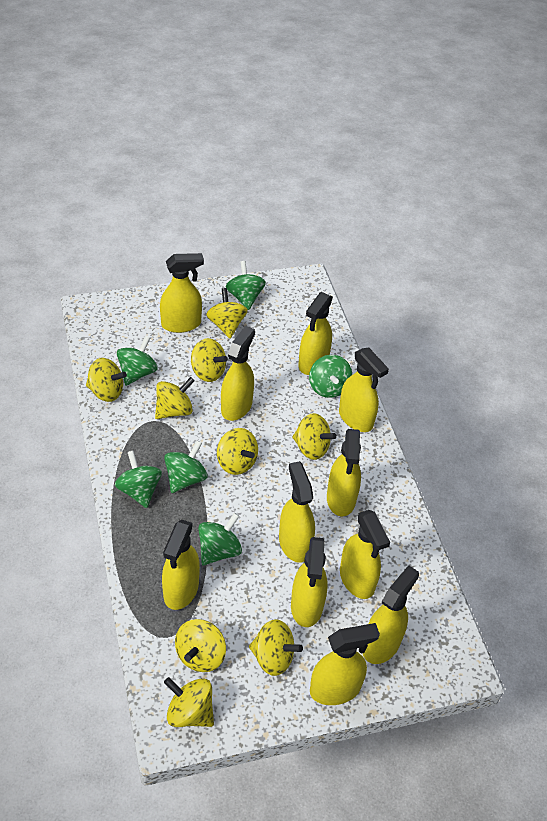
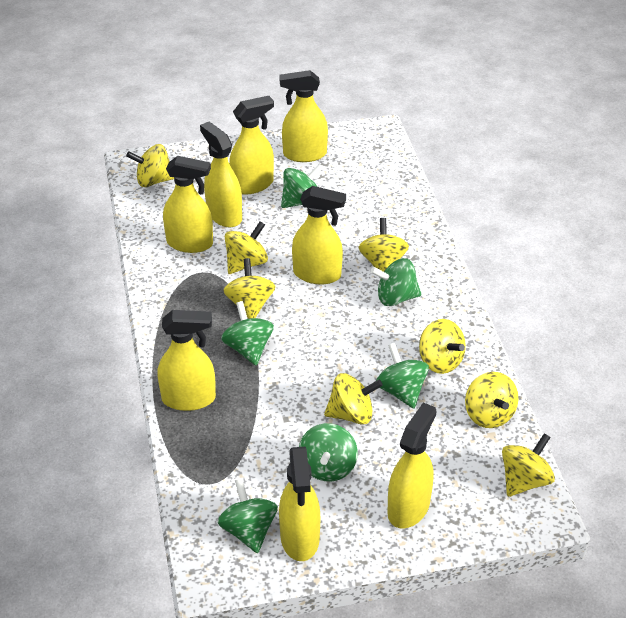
yellow spinning top: 9 -> 8
yellow spray bottle: 11 -> 8

